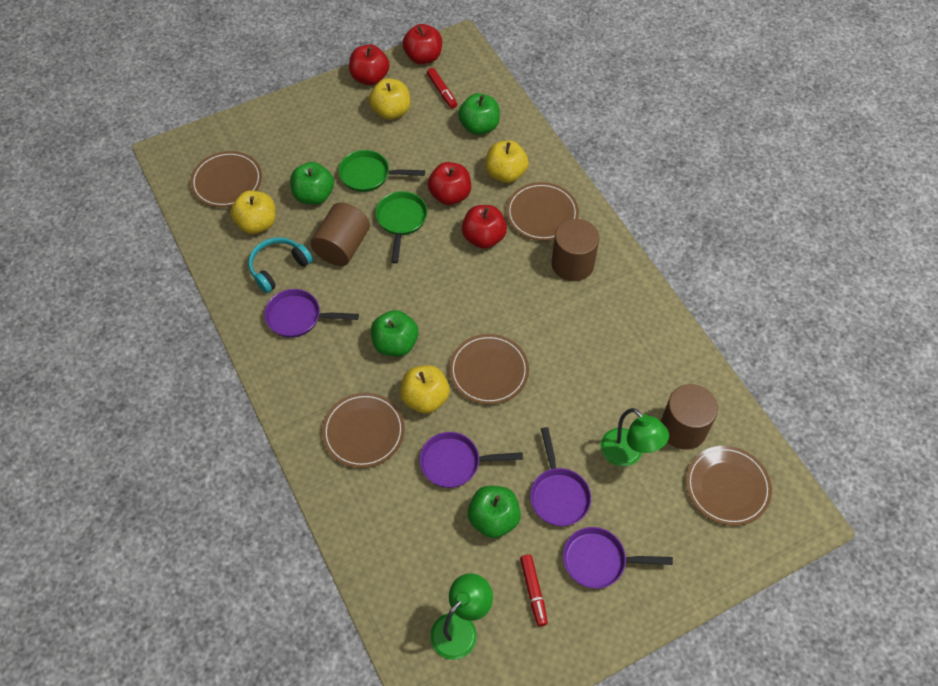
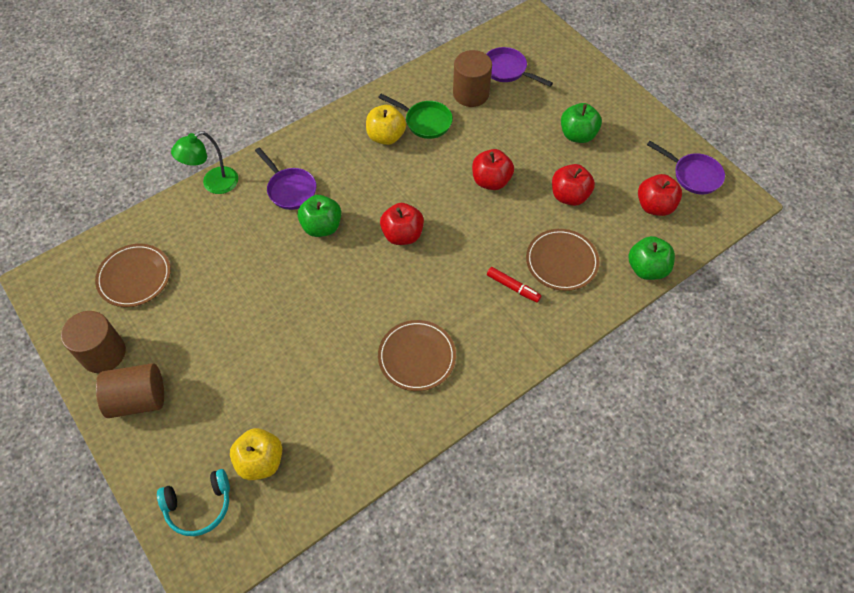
brown plate: 5 -> 3
green apple: 4 -> 3
green lamp: 2 -> 1
green pan: 2 -> 1
purple pan: 4 -> 3
red marker: 2 -> 1
yellow apple: 4 -> 2

